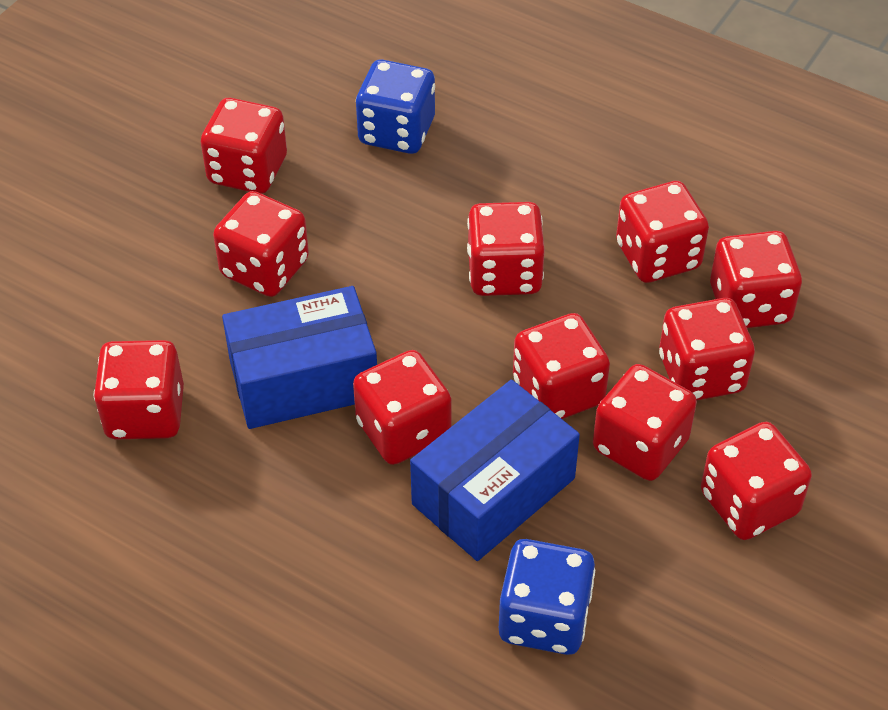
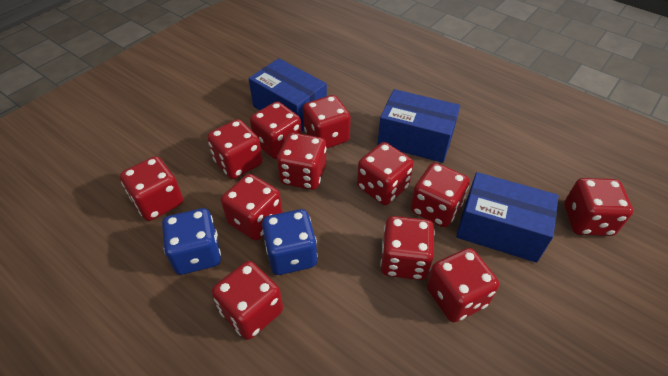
blue box: 2 -> 3
red dice: 11 -> 12

